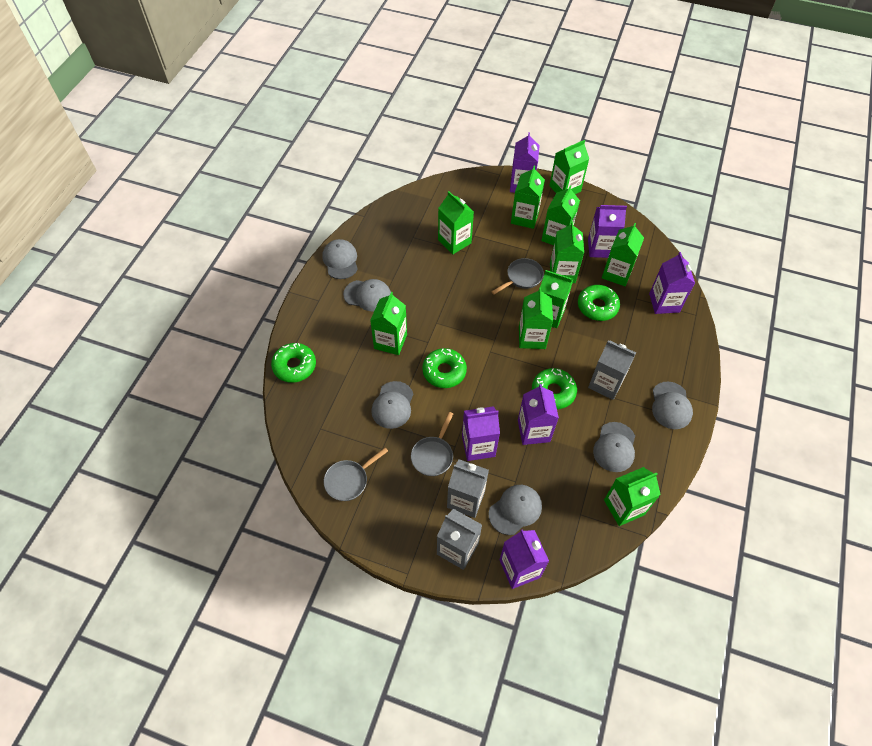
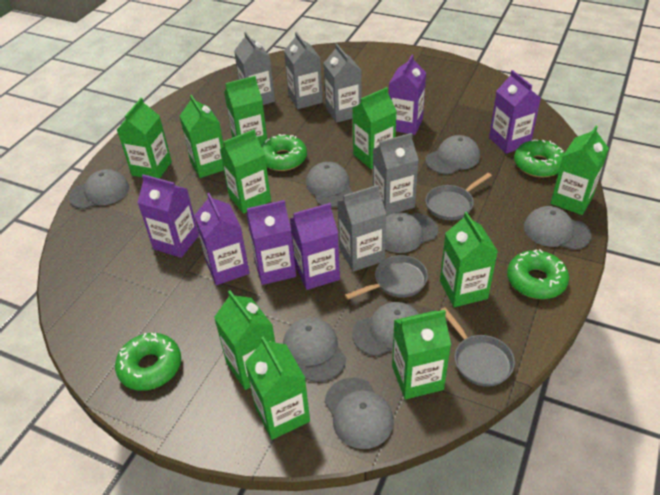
grey cap: 6 -> 8
grey carton: 3 -> 5

